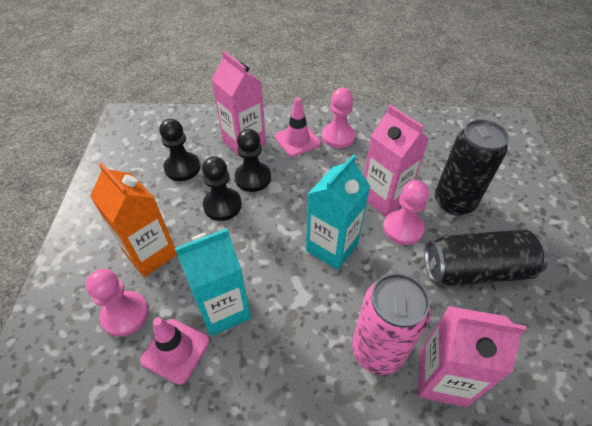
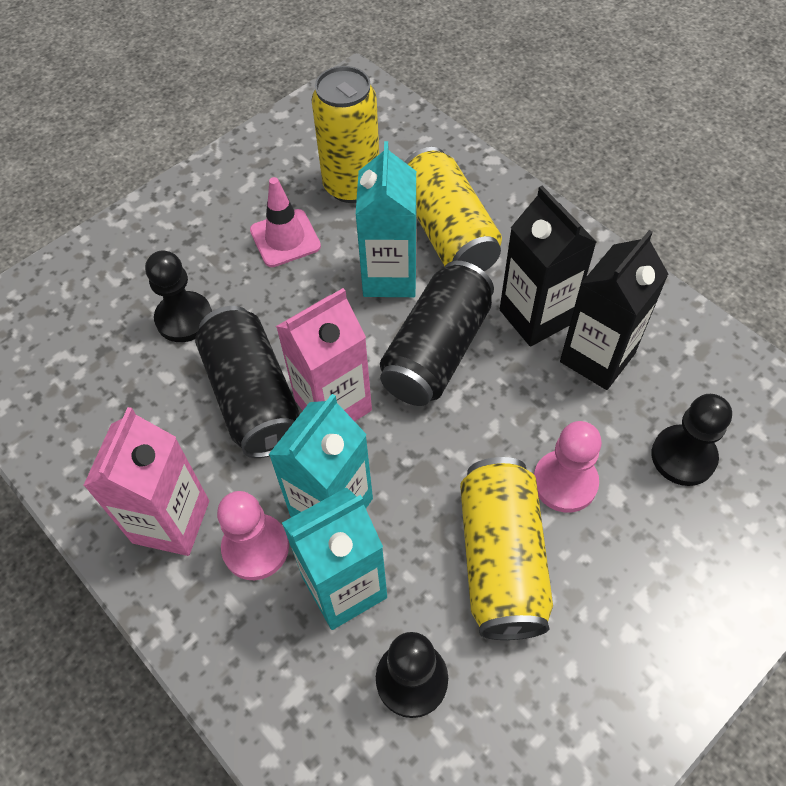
black carton: 0 -> 2
orange carton: 1 -> 0
pink can: 1 -> 0
pink carton: 3 -> 2
pink pawn: 3 -> 2
pink traffic cone: 2 -> 1
turquoise carton: 2 -> 3
yellow can: 0 -> 3

